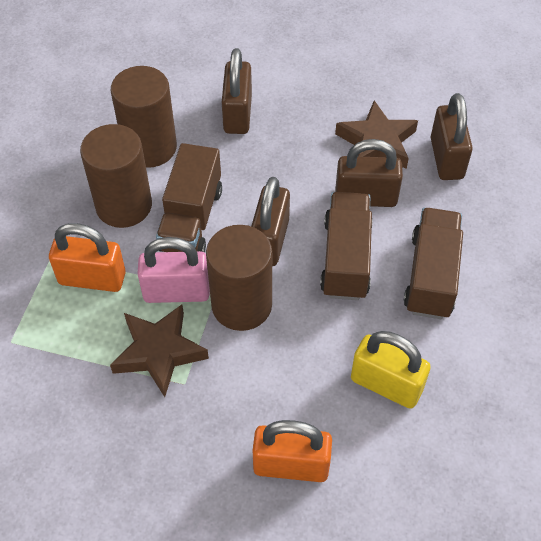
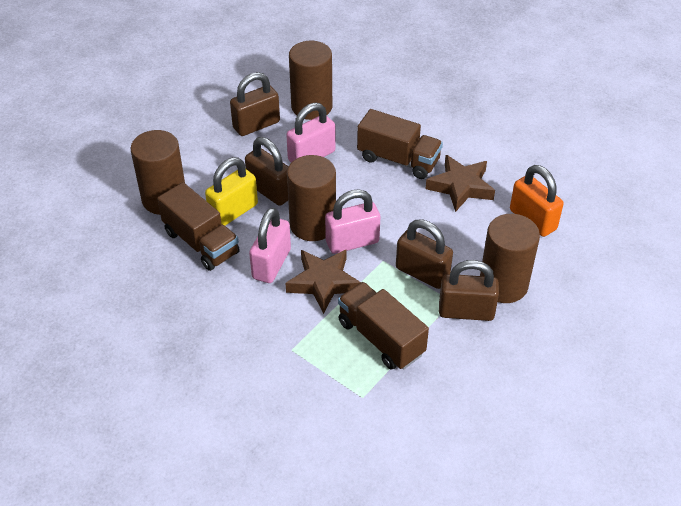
brown cylinder: 3 -> 4
orange padlock: 2 -> 1
pink padlock: 1 -> 3

